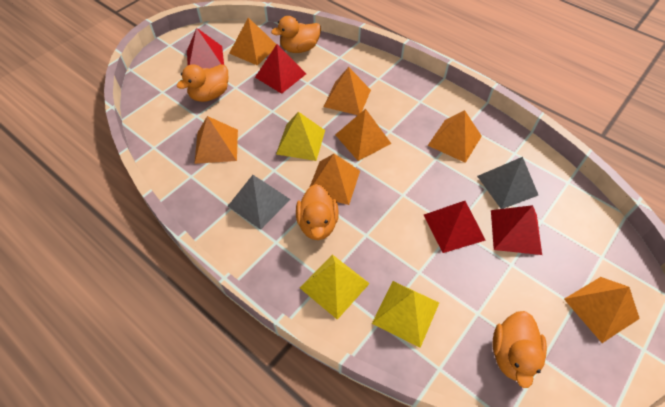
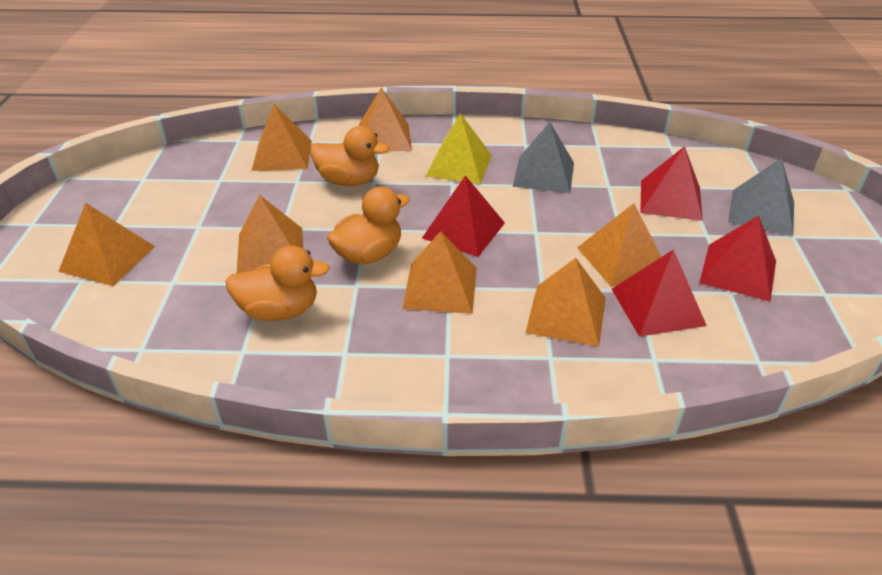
orange duck: 4 -> 3
yellow pyramid: 3 -> 1

